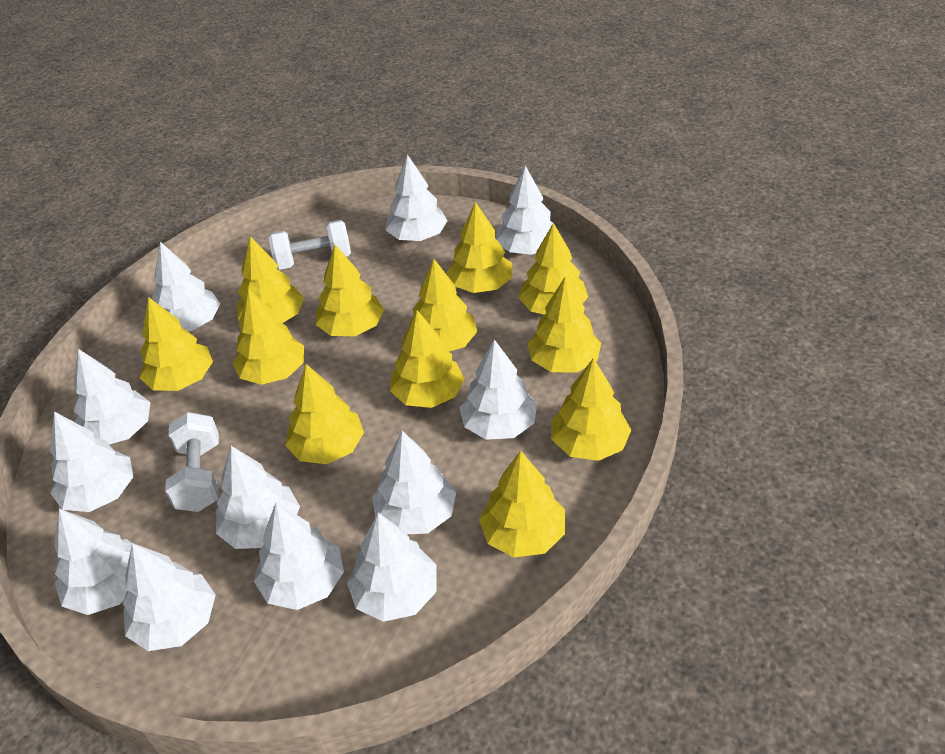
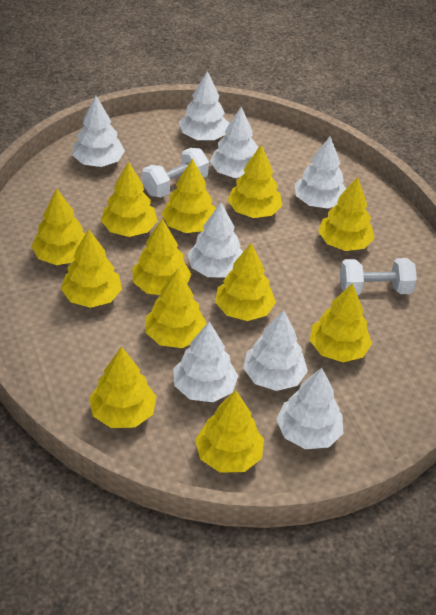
white tree: 12 -> 8

